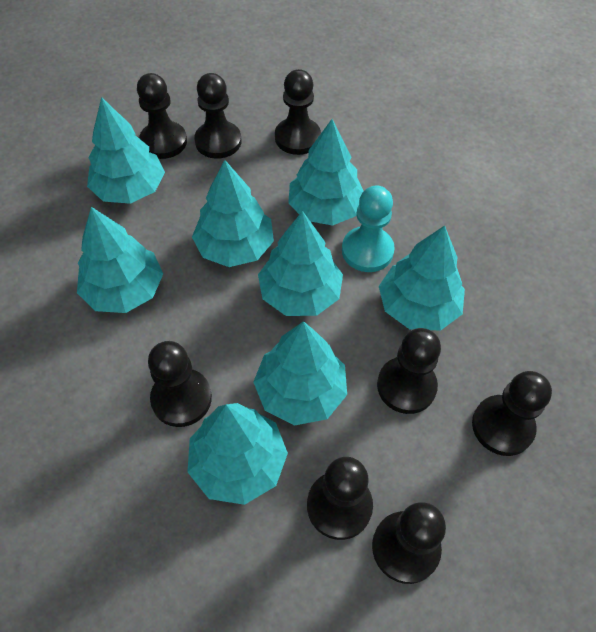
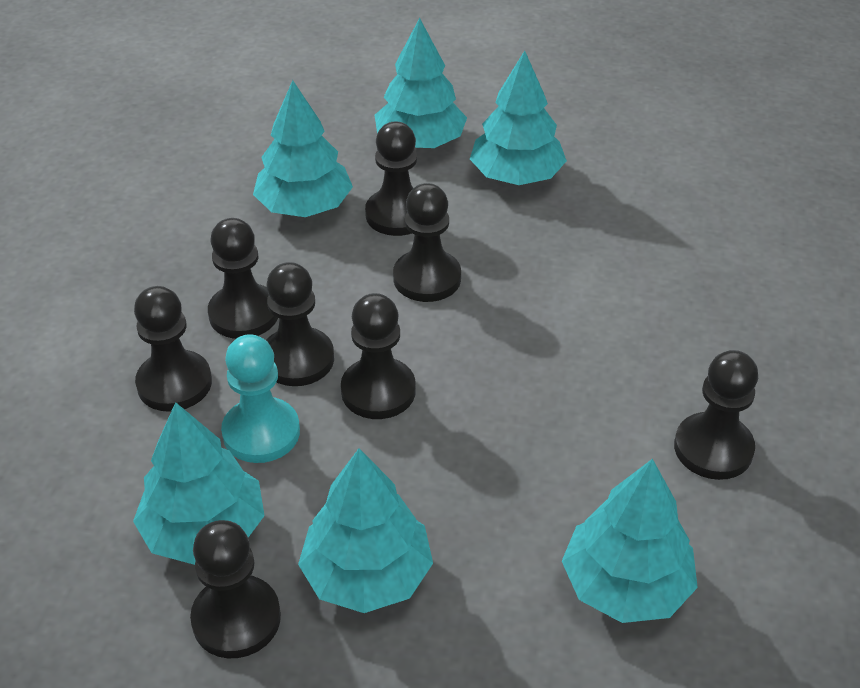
turquoise tree: 8 -> 6

